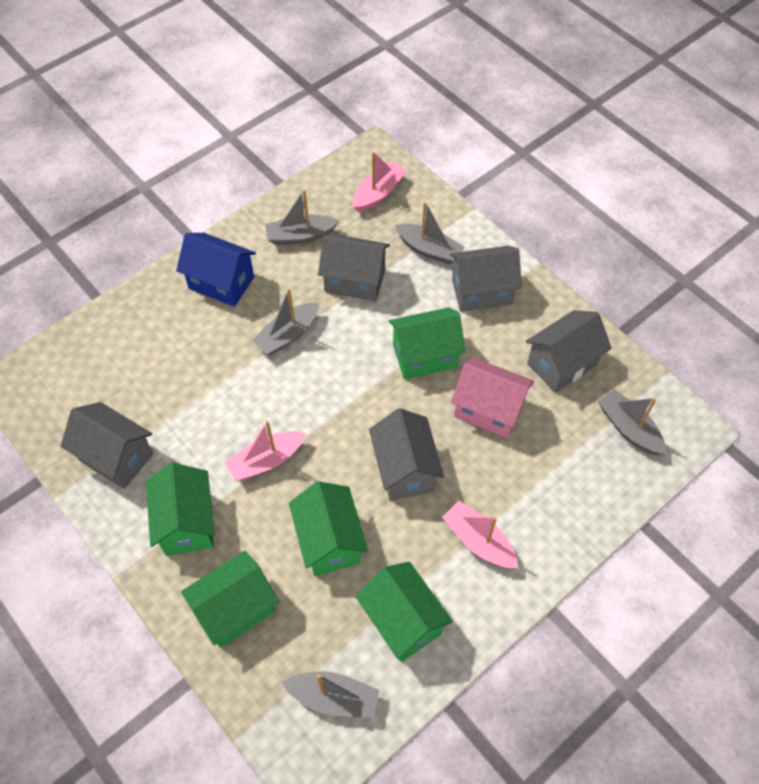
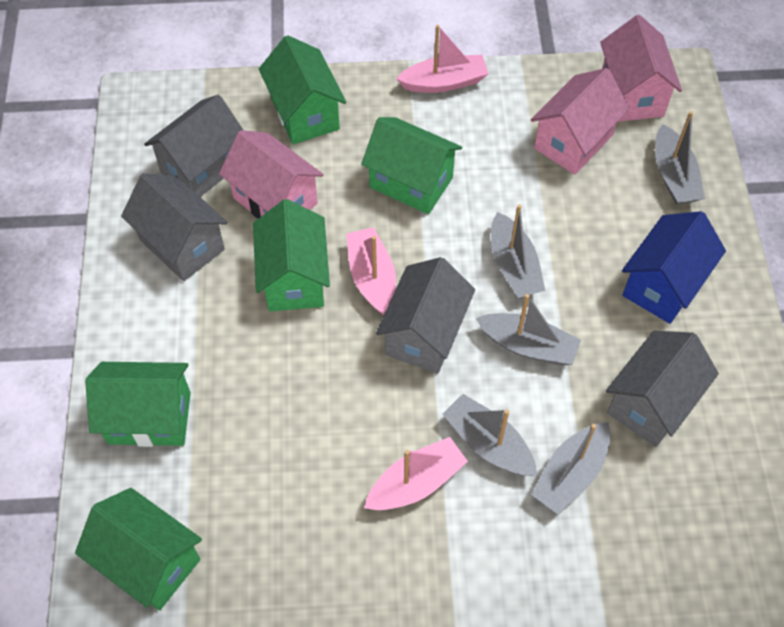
grey house: 5 -> 4
pink house: 1 -> 3

